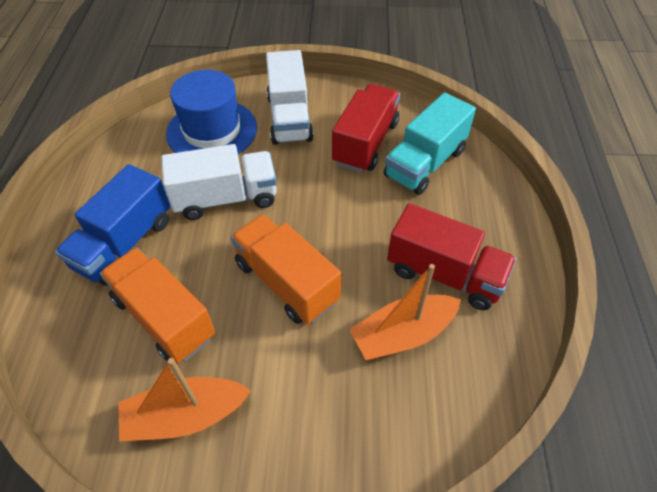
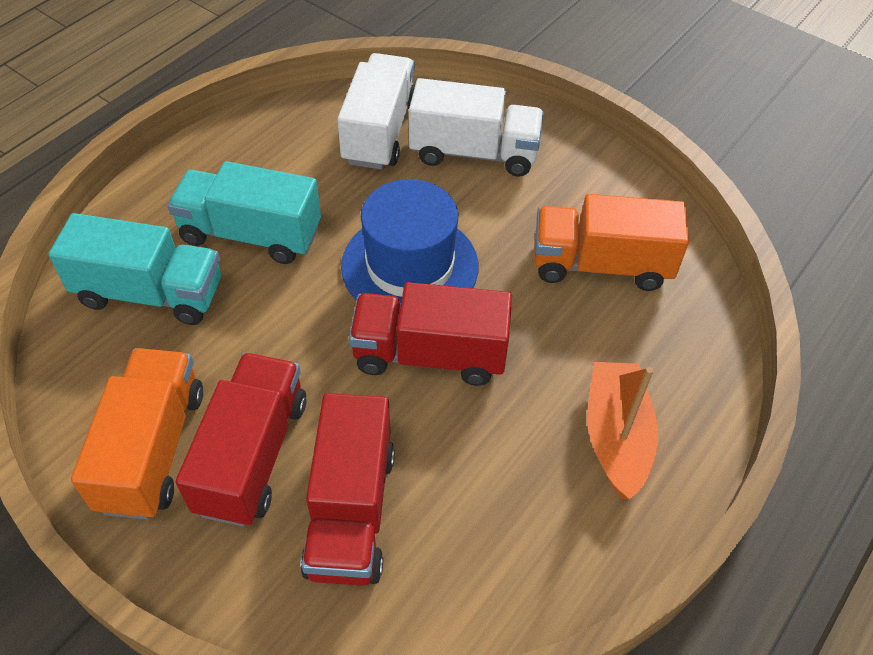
blue truck: 1 -> 0
orange boat: 2 -> 1
red truck: 2 -> 3
turquoise truck: 1 -> 2

